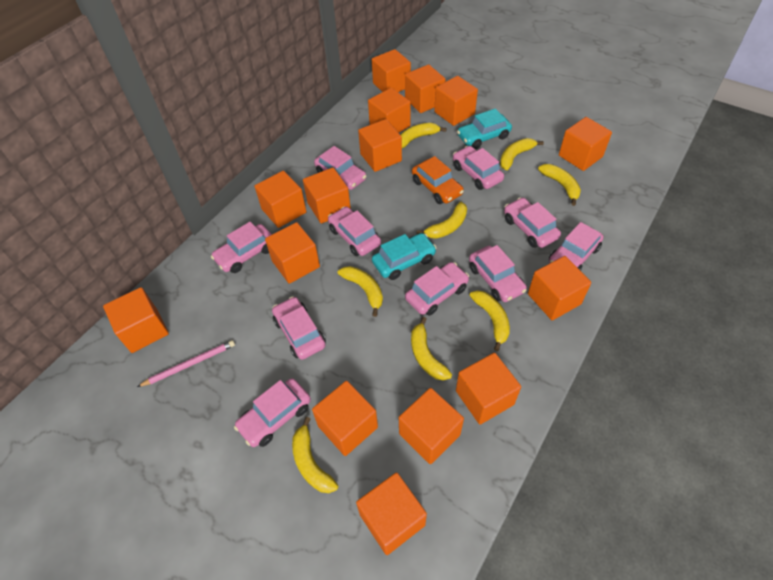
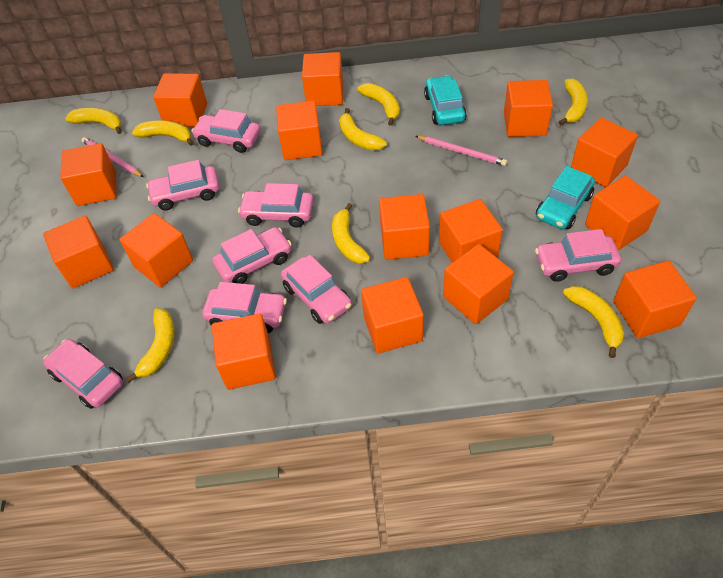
orange car: 1 -> 0
pink car: 10 -> 8
pink pencil: 1 -> 2

